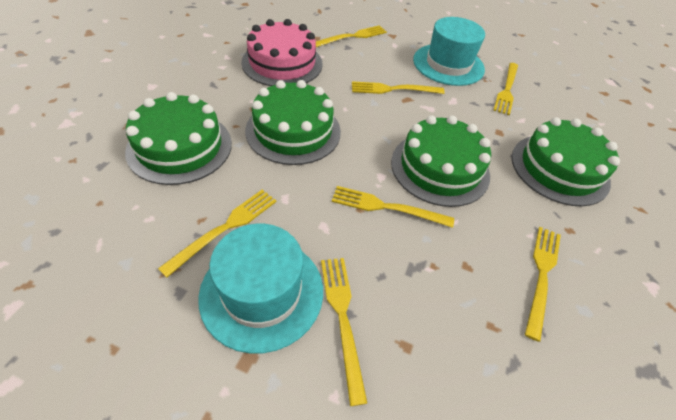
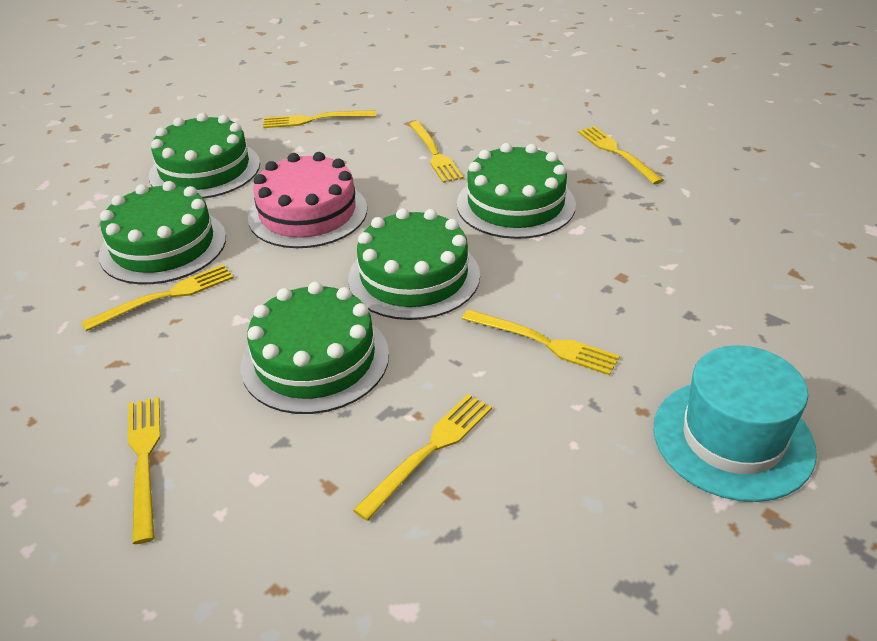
green cake: 4 -> 5
turquoise hat: 2 -> 1

